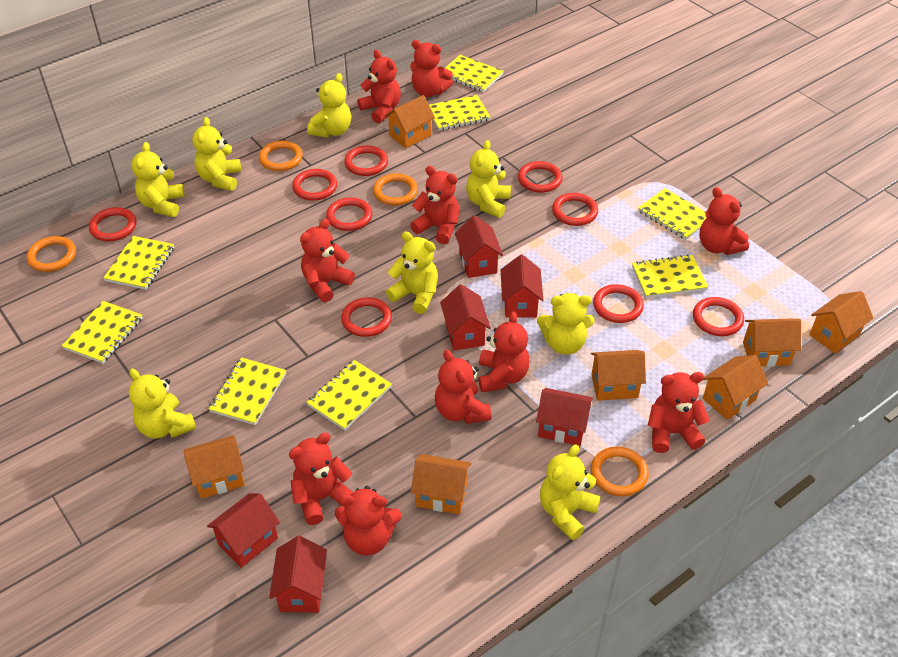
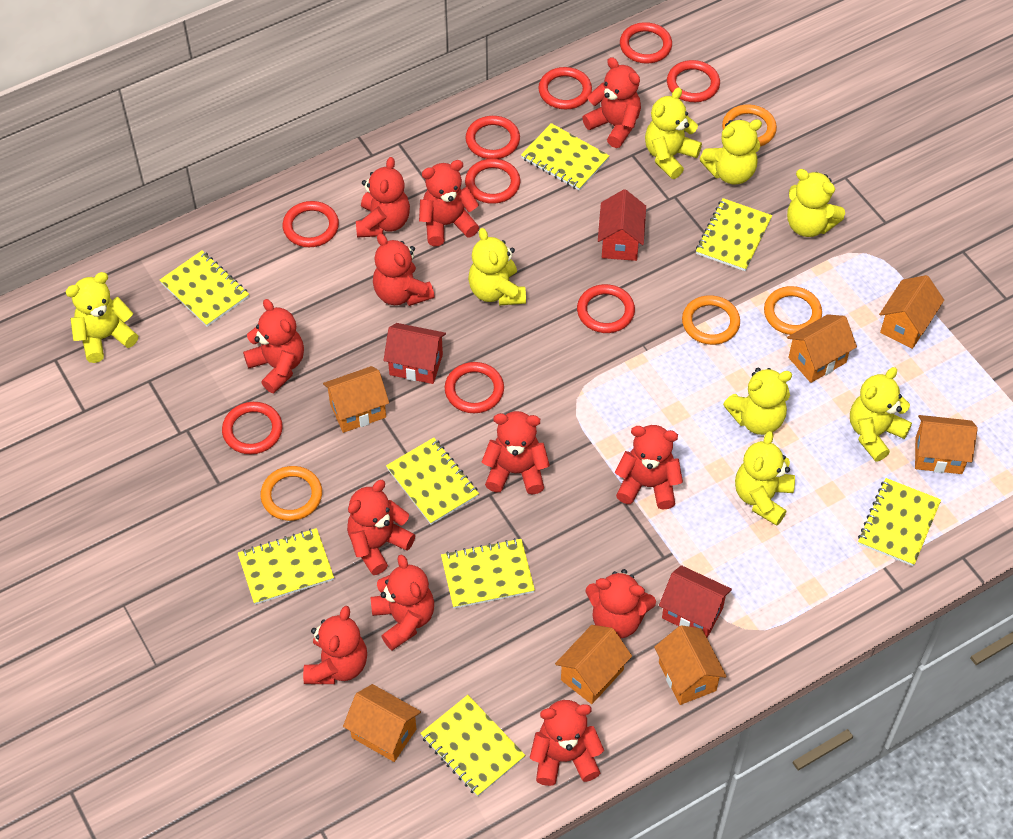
red house: 6 -> 3
red teddy bear: 10 -> 12

